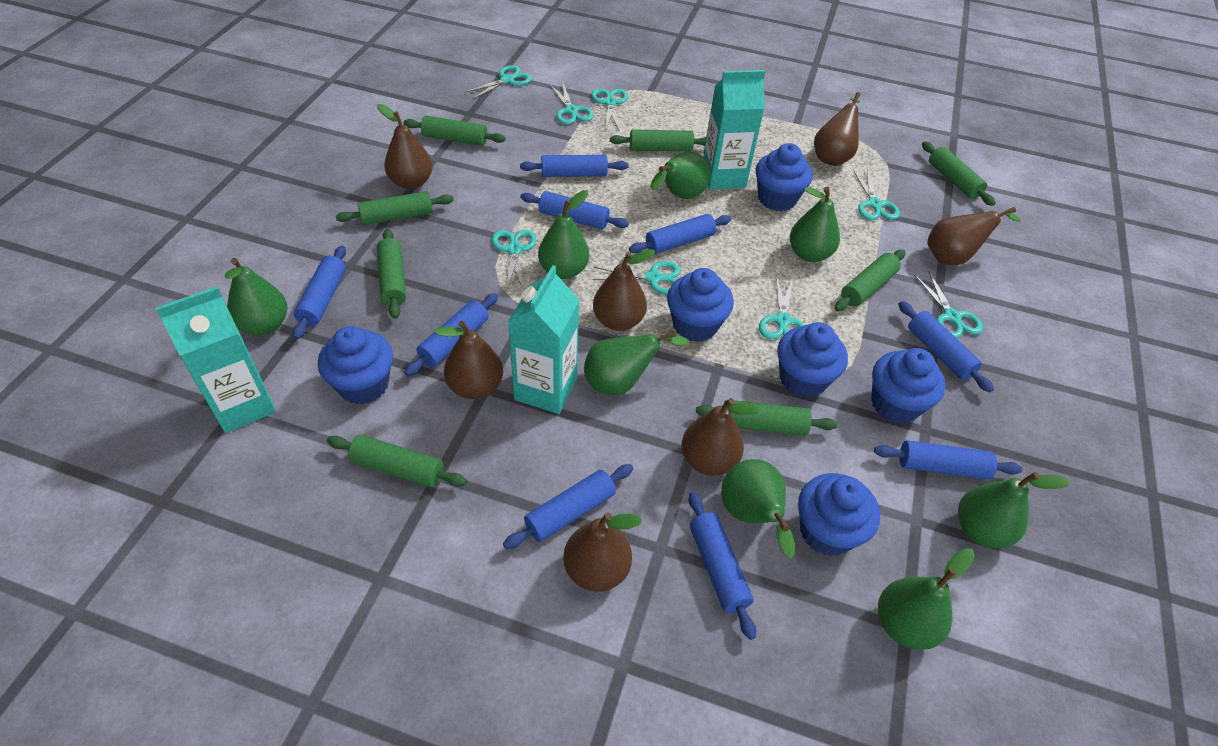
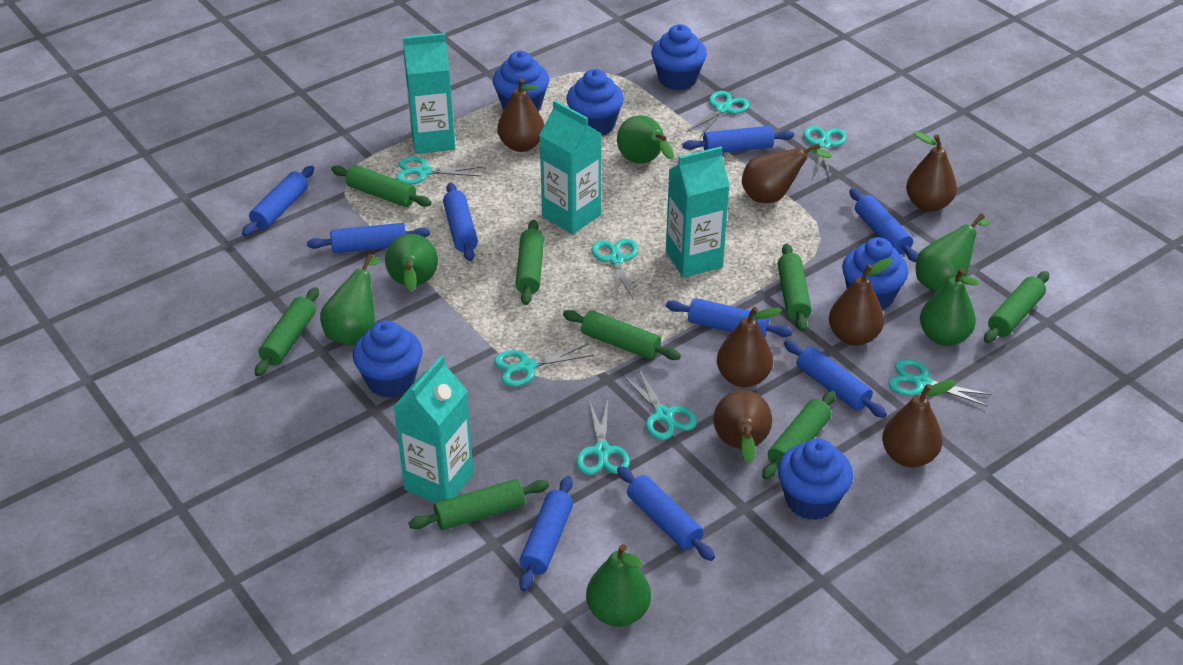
green pear: 8 -> 6
turquoise carton: 3 -> 4

